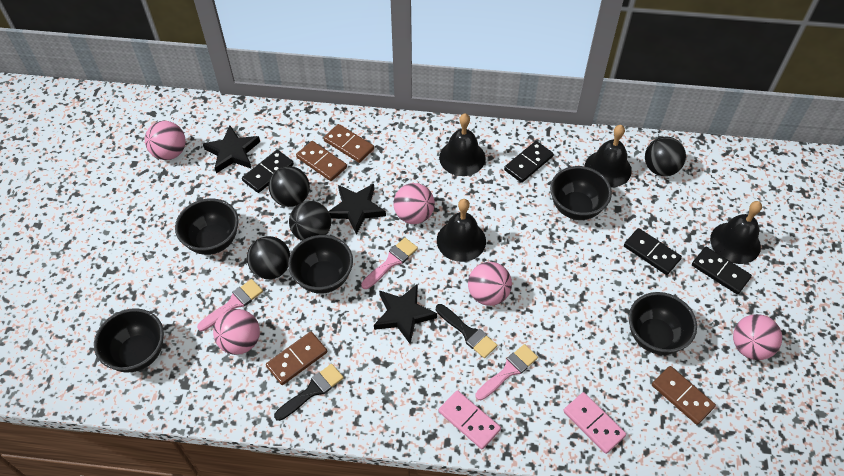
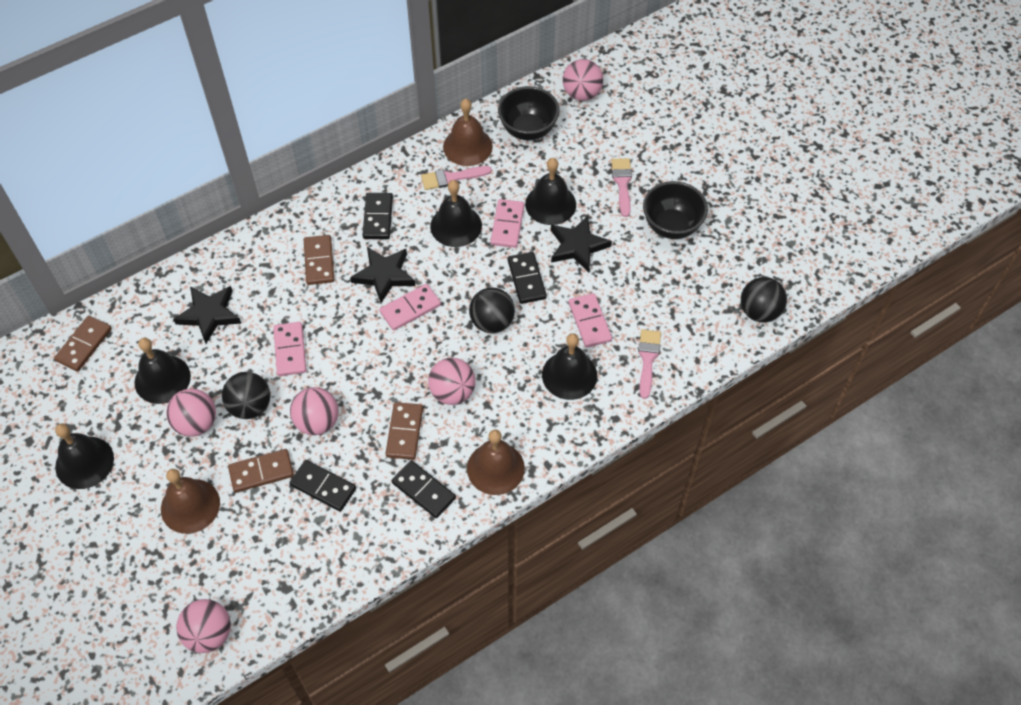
black ball: 4 -> 3
black bell: 4 -> 5
black bowl: 5 -> 2
black brush: 2 -> 0
brown bell: 0 -> 3
pink domino: 2 -> 4

